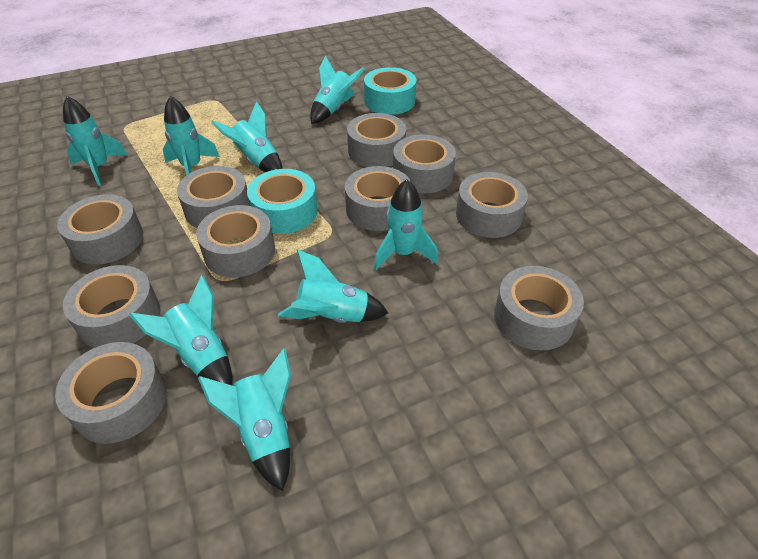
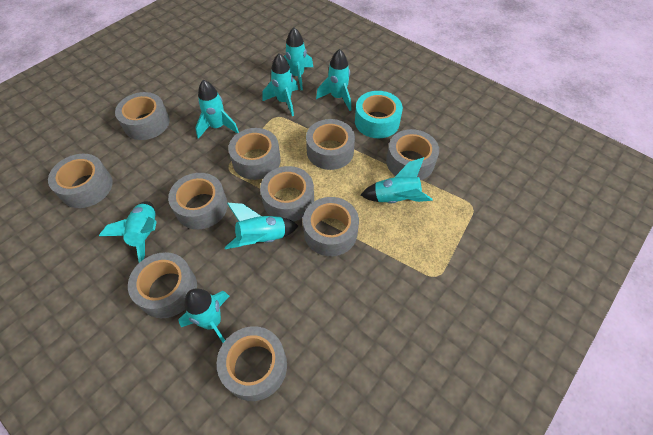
turquoise tape: 2 -> 1

